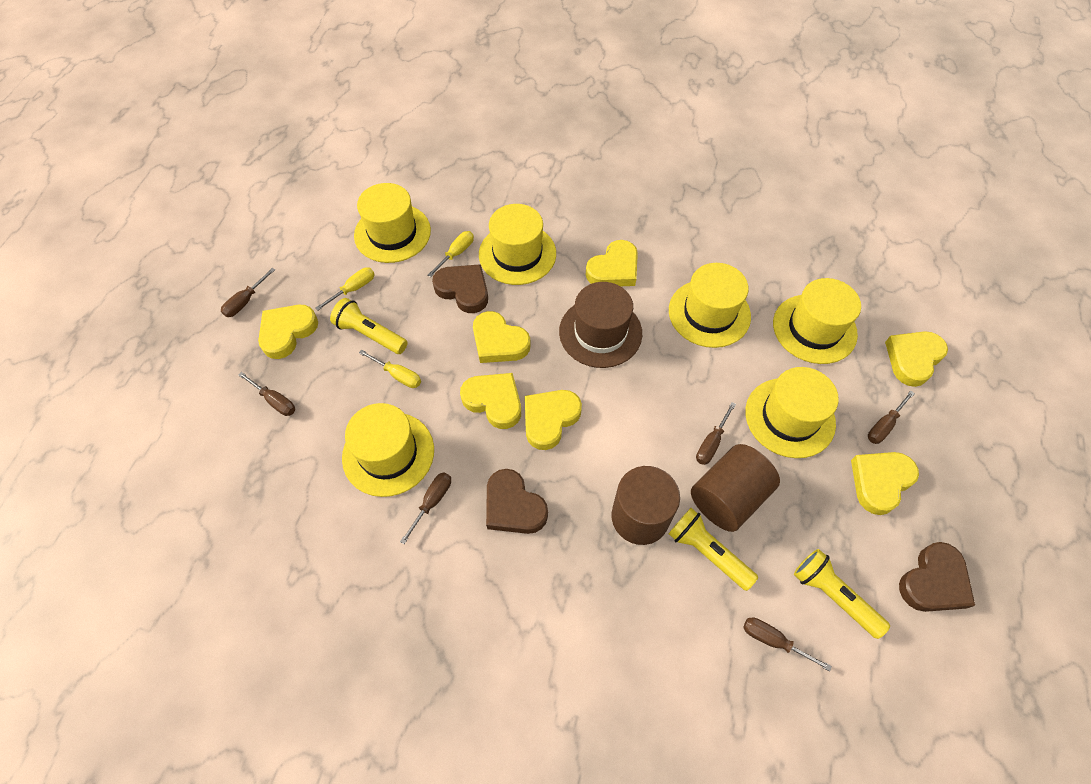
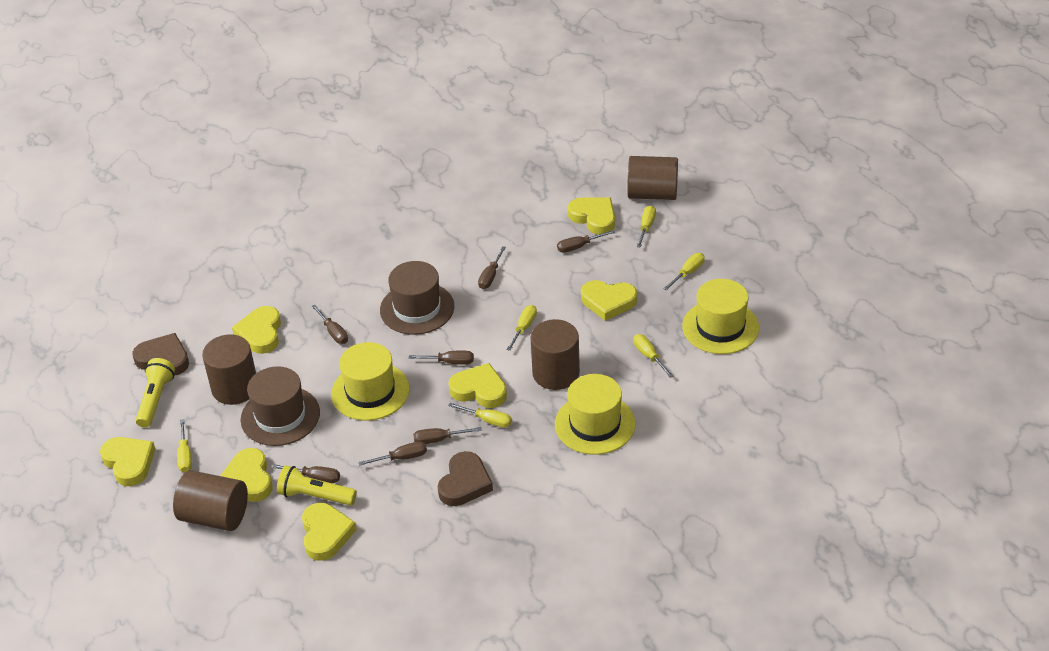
brown cylinder: 2 -> 4
brown hat: 1 -> 2
brown heart: 3 -> 2
brown screwdriver: 6 -> 7
yellow flashlight: 3 -> 2
yellow hat: 6 -> 3
yellow screwdriver: 3 -> 6

